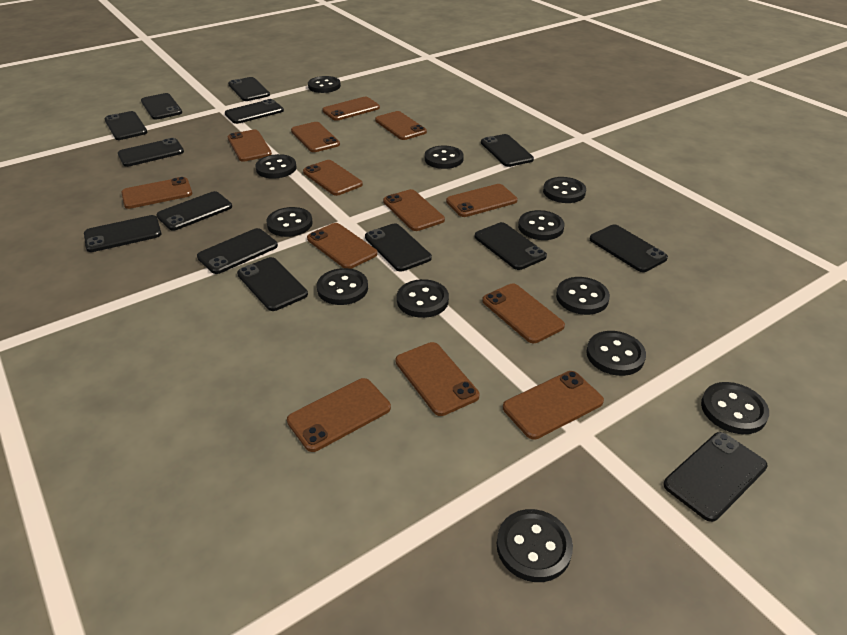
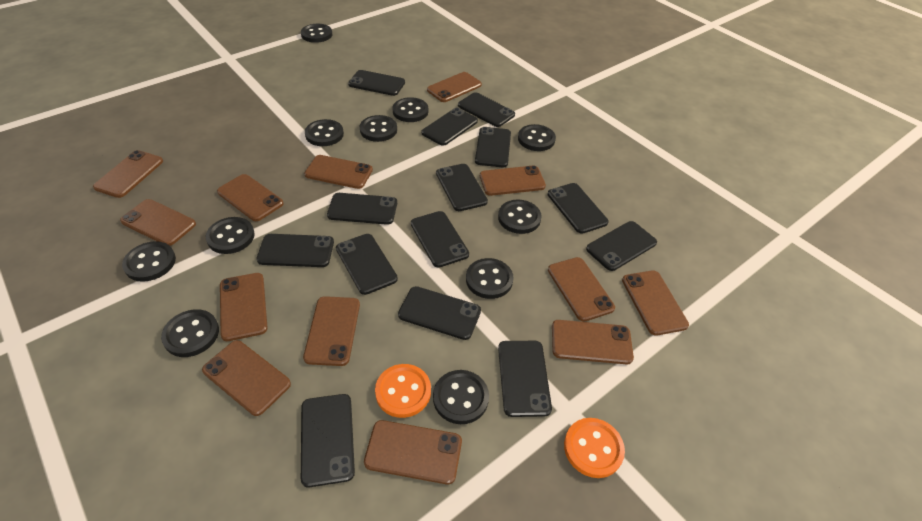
black button: 12 -> 11
orange button: 0 -> 2

